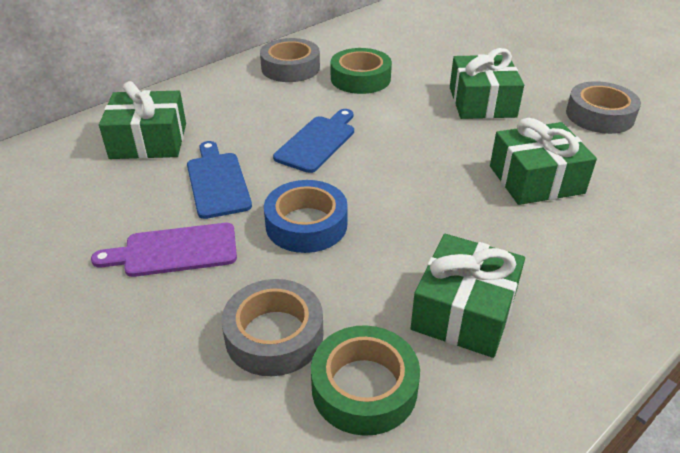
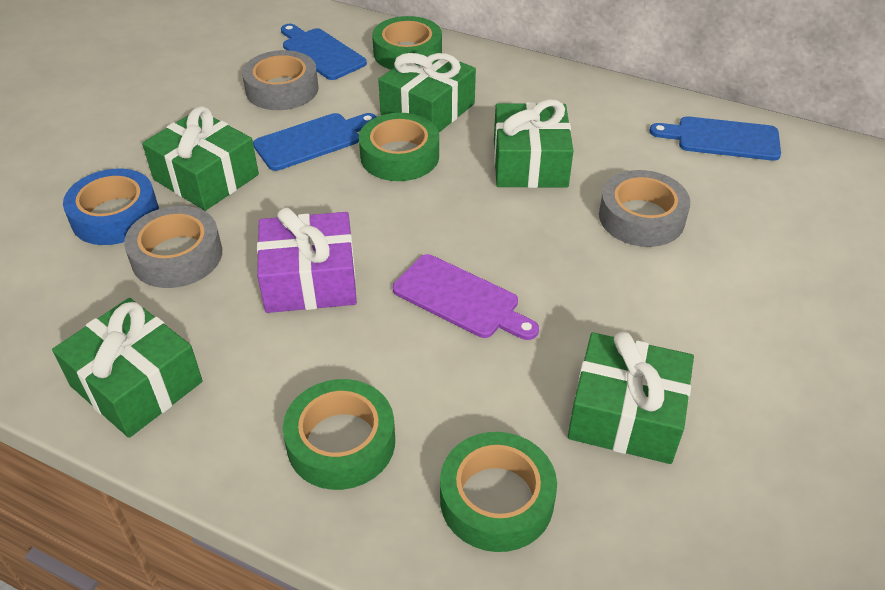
blue cutting board: 2 -> 3
green gift: 4 -> 5
green tape: 2 -> 4
purple gift: 0 -> 1

